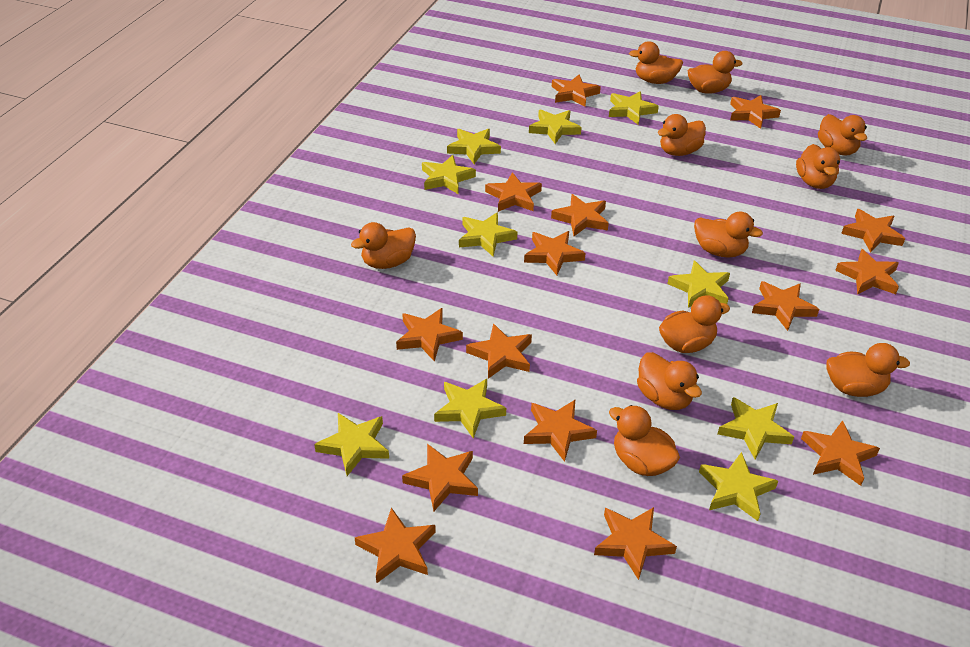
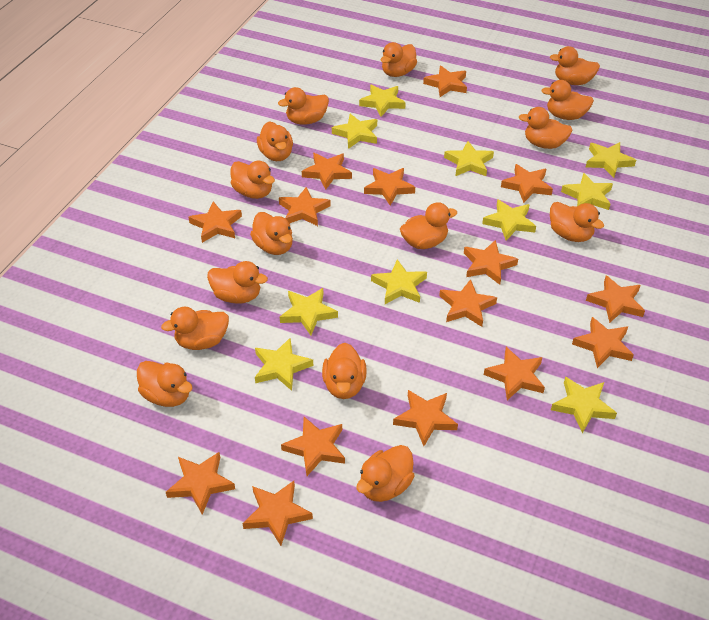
orange duck: 11 -> 15

